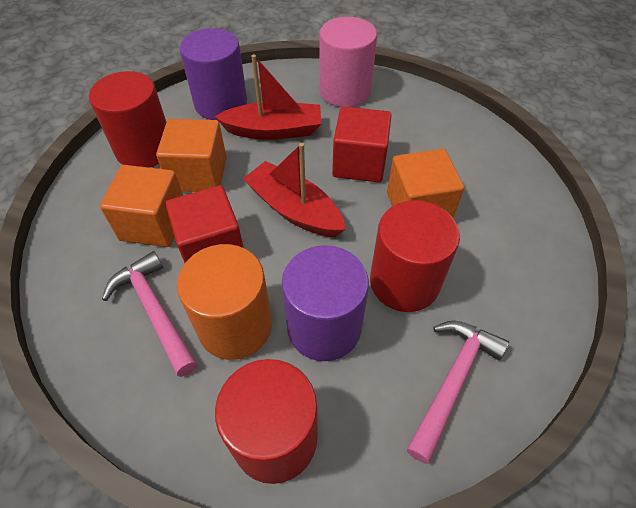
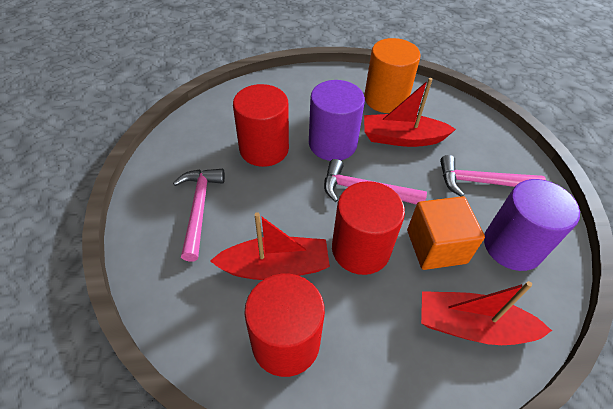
orange cube: 3 -> 1
pink cylinder: 1 -> 0
pink hammer: 2 -> 3
red boat: 2 -> 3
red cube: 2 -> 0

